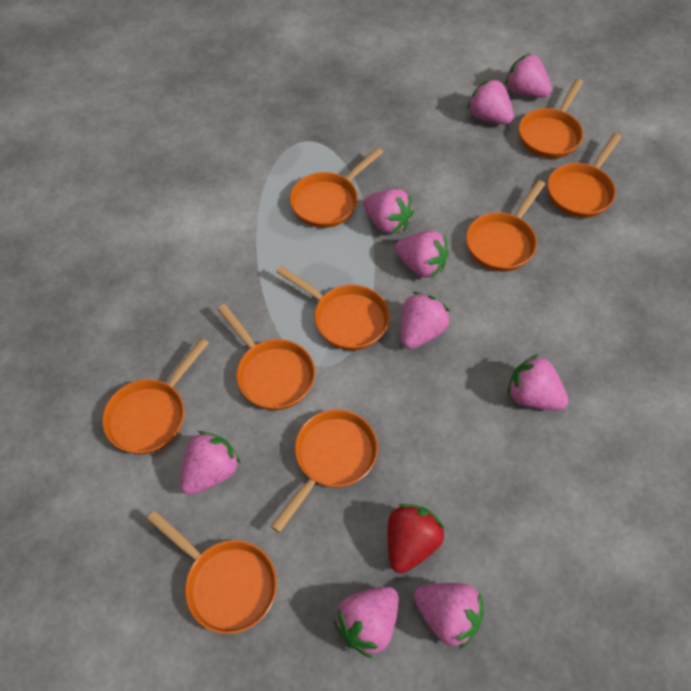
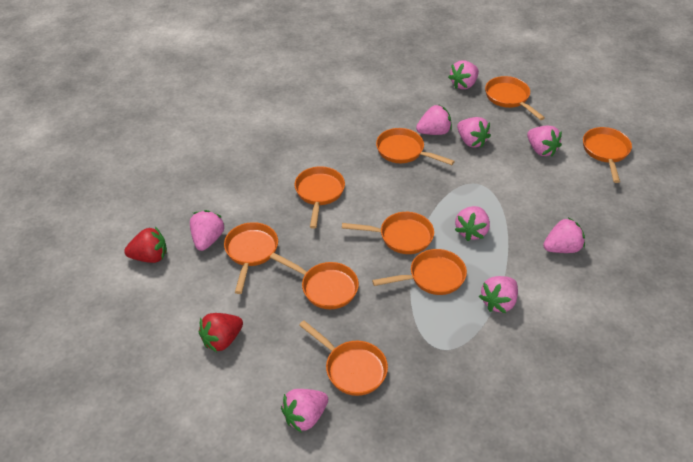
red strawberry: 1 -> 2

